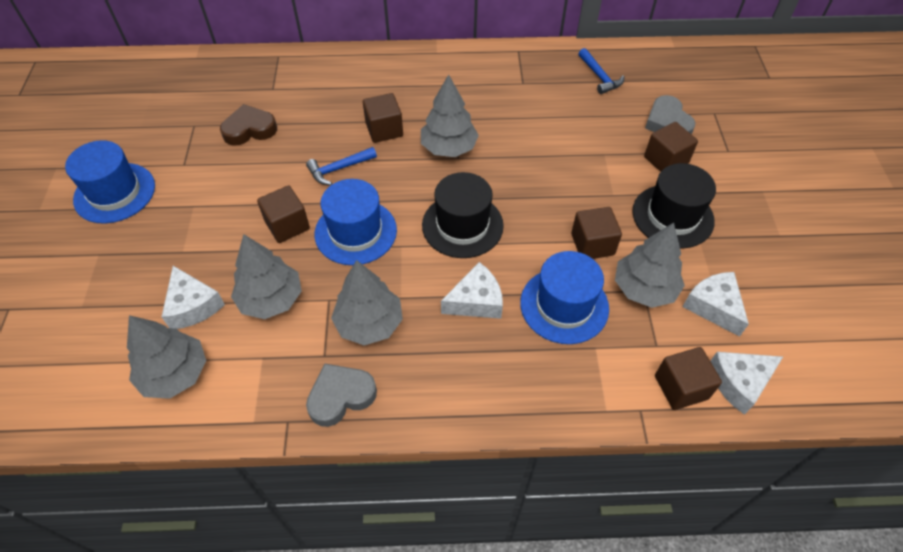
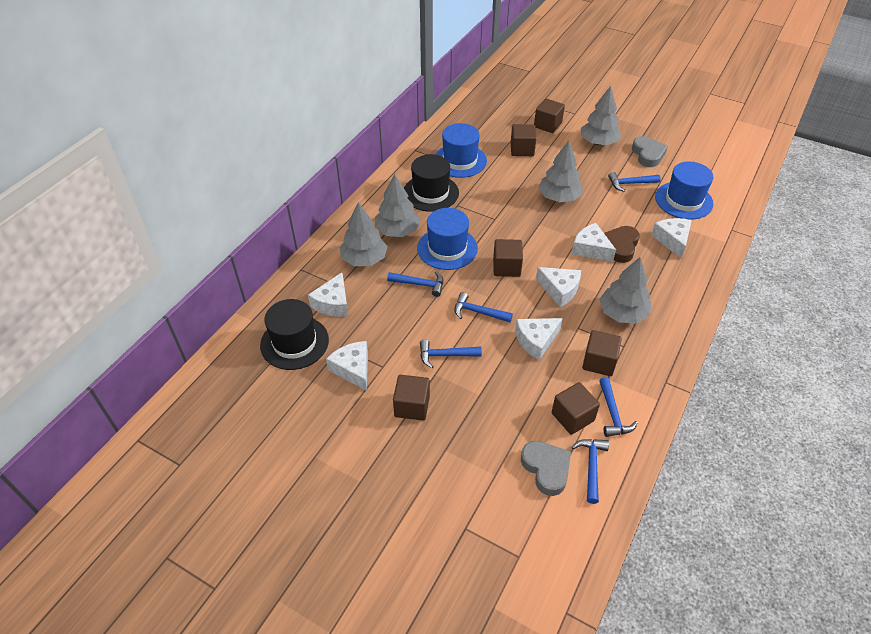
blue hammer: 2 -> 6
brown cube: 5 -> 6
white cheese: 4 -> 6

